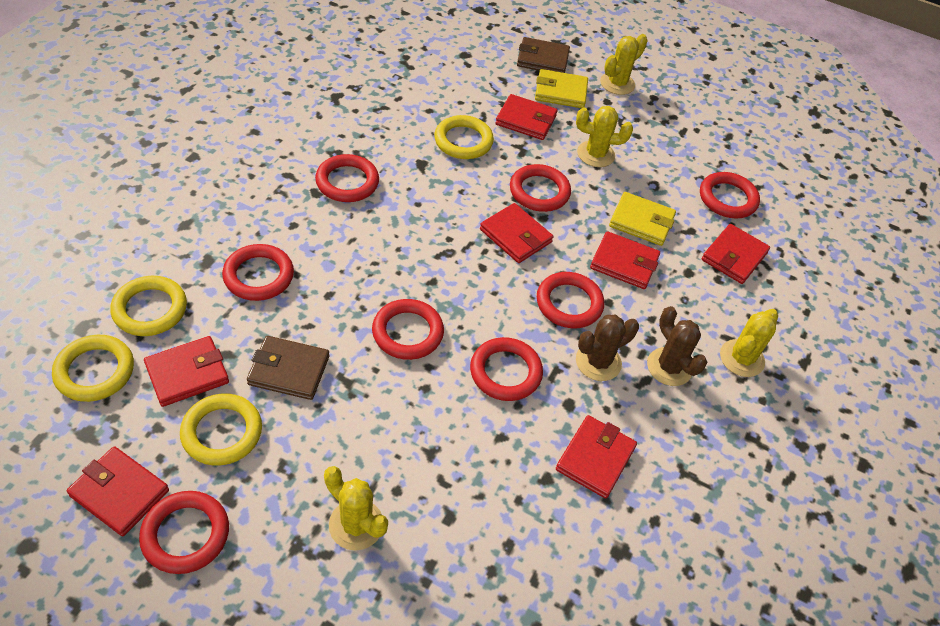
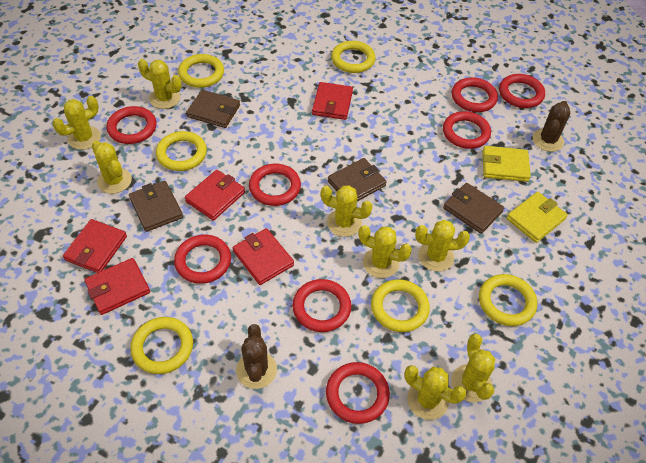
brown wallet: 2 -> 4
red wallet: 7 -> 5
yellow cactus: 4 -> 8
yellow ring: 4 -> 6

